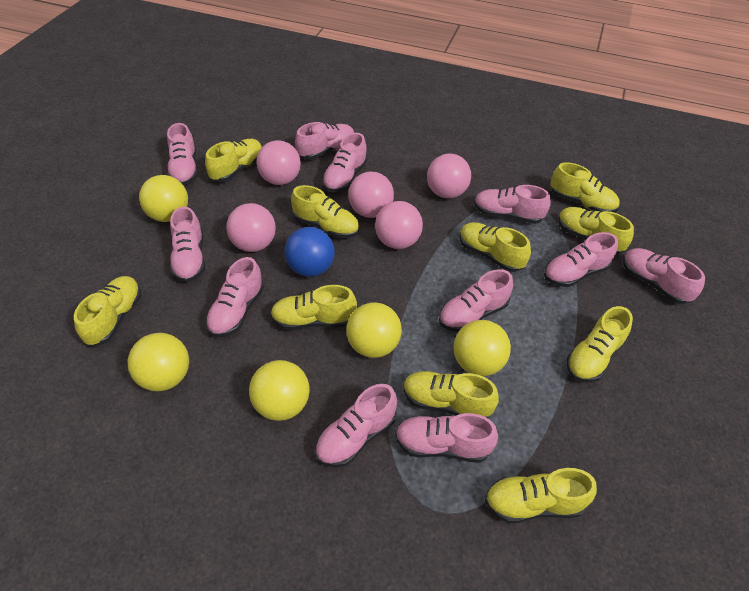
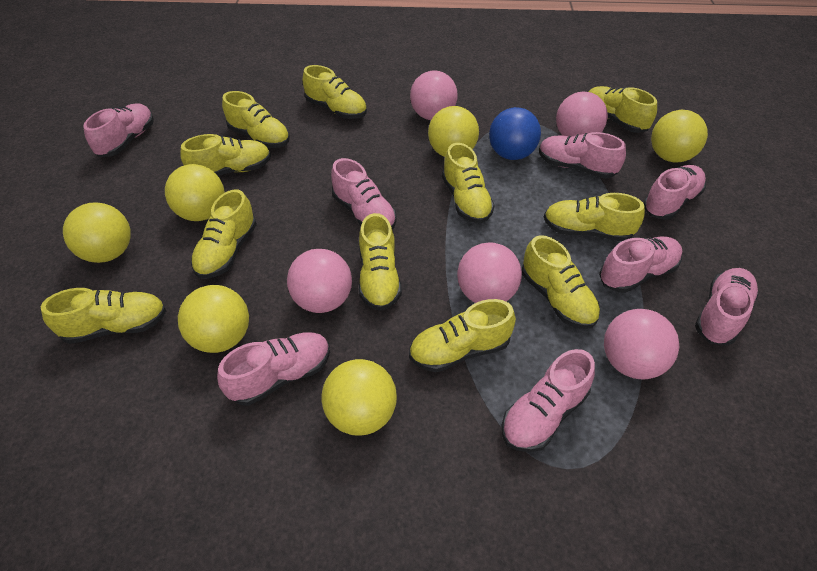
pink shoe: 11 -> 8
yellow ball: 5 -> 6
yellow shoe: 10 -> 11

